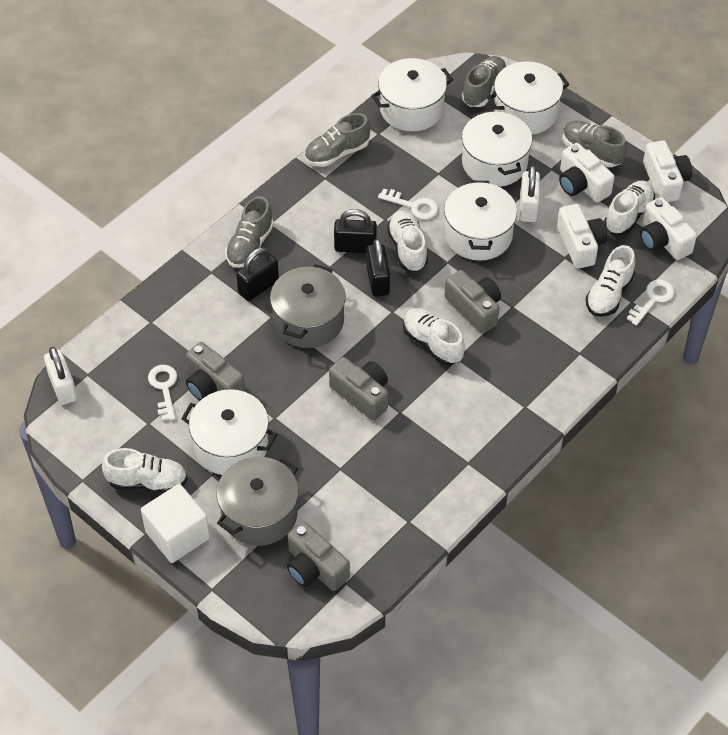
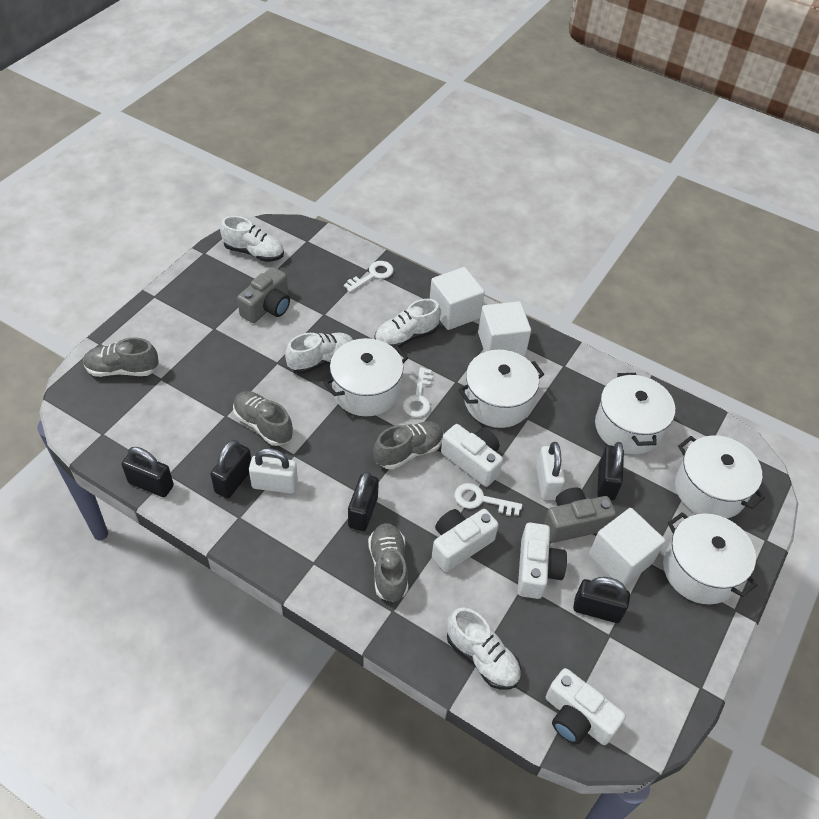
black padlock: 3 -> 5
grey camera: 4 -> 2
grey pot: 2 -> 0
white cube: 1 -> 3
white shoe: 5 -> 4

